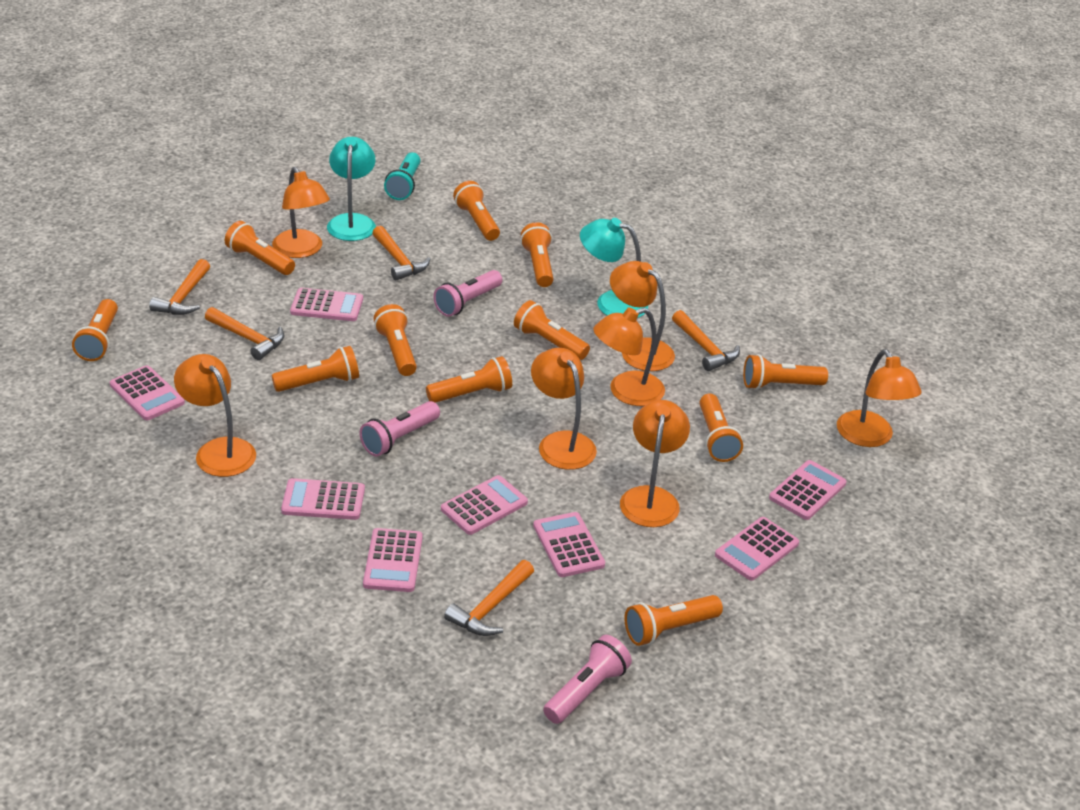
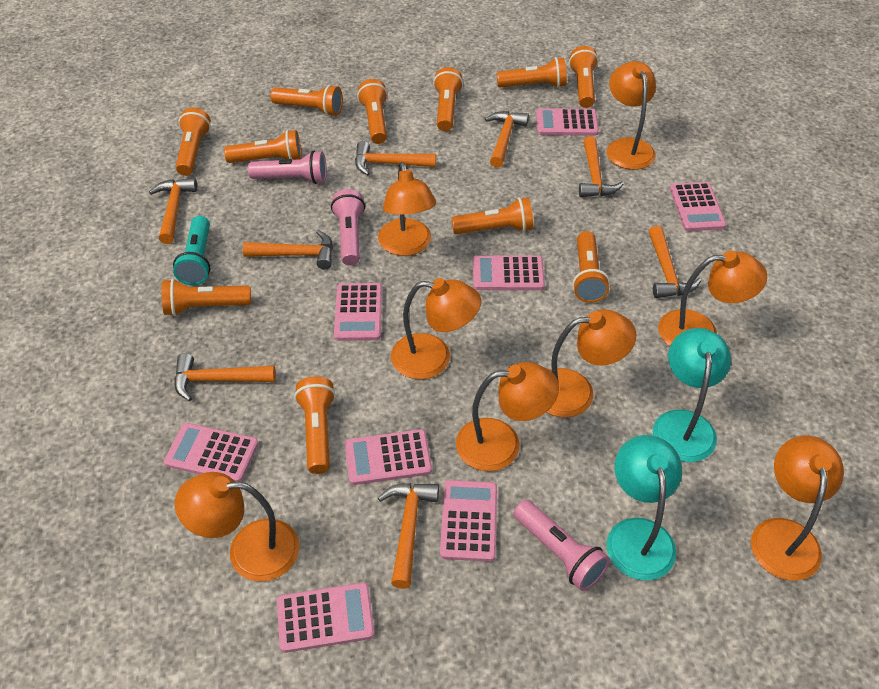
orange hammer: 5 -> 8
orange lamp: 7 -> 8

